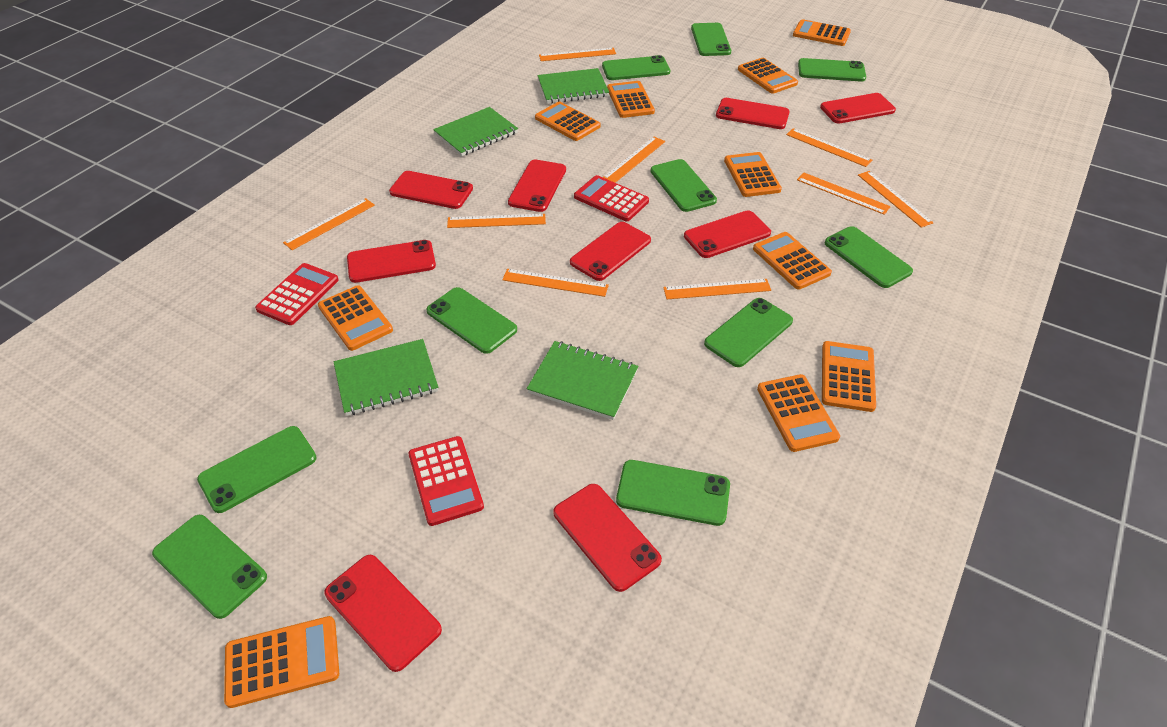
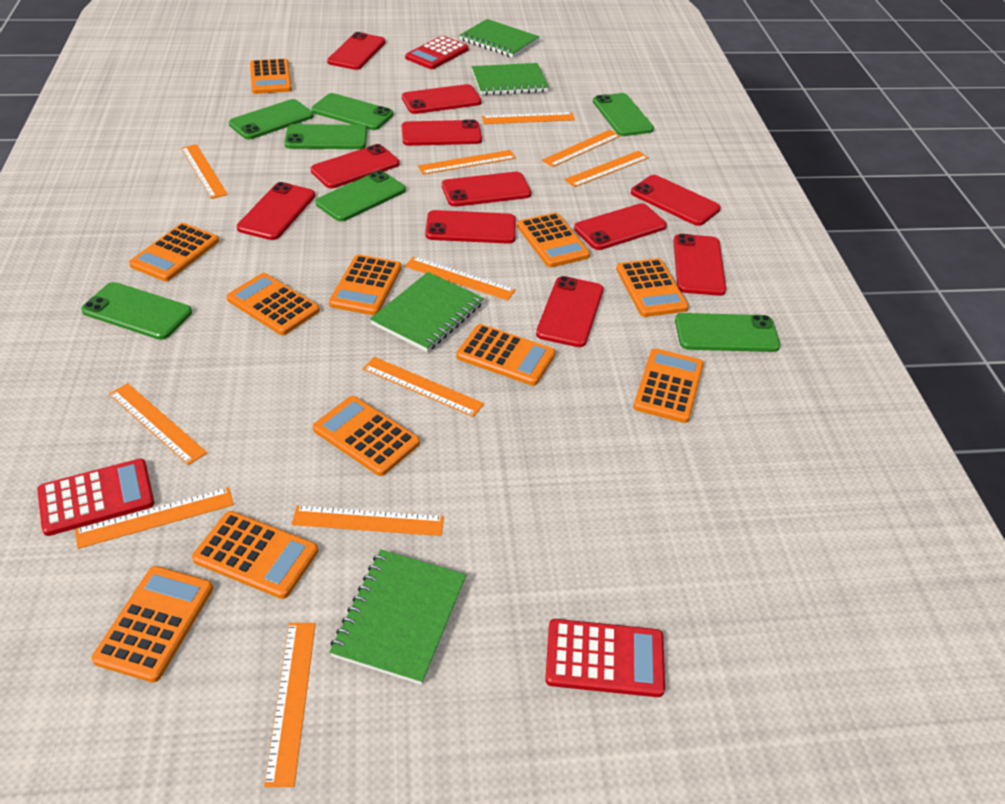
green phone: 10 -> 7
orange calculator: 10 -> 11
orange ruler: 9 -> 11
red phone: 9 -> 11

